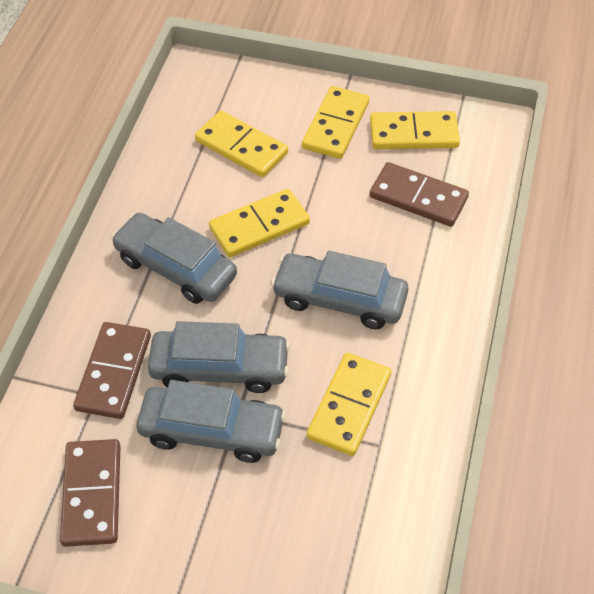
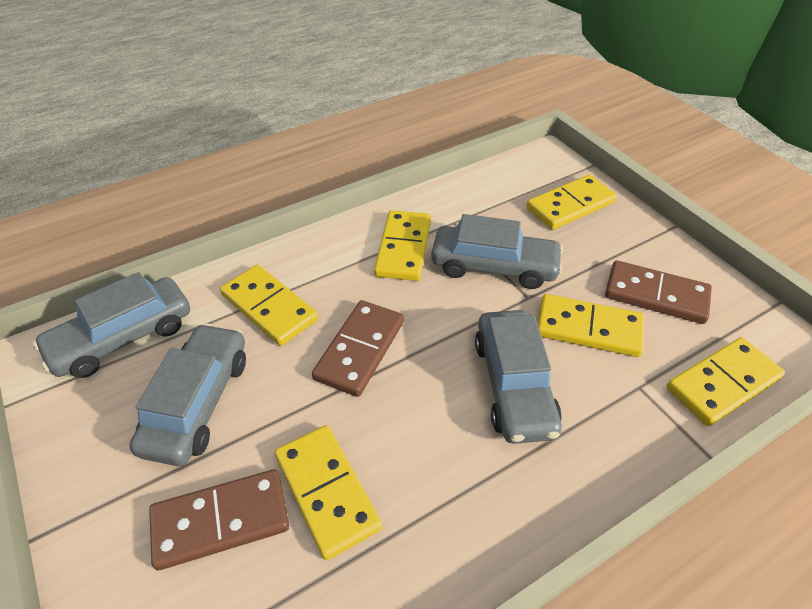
yellow domino: 5 -> 6

